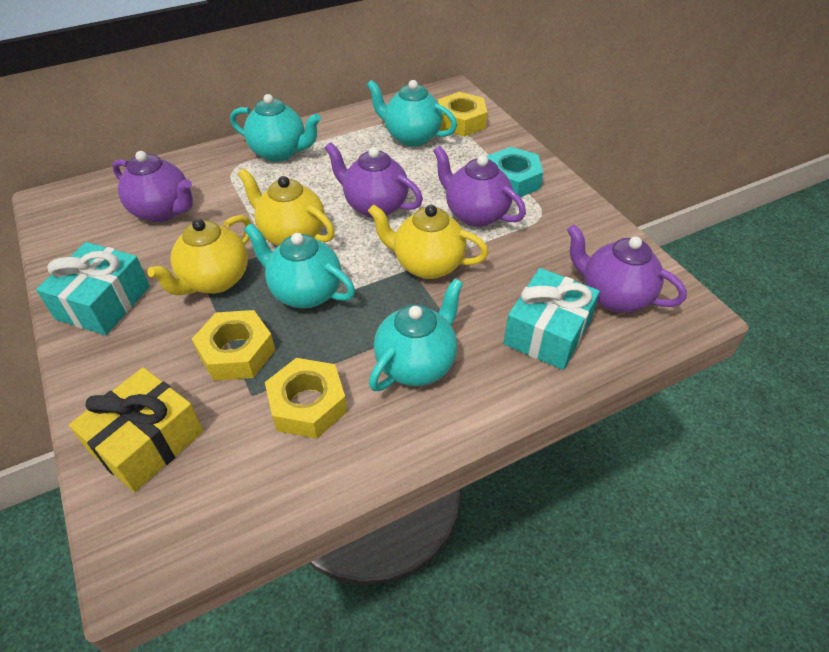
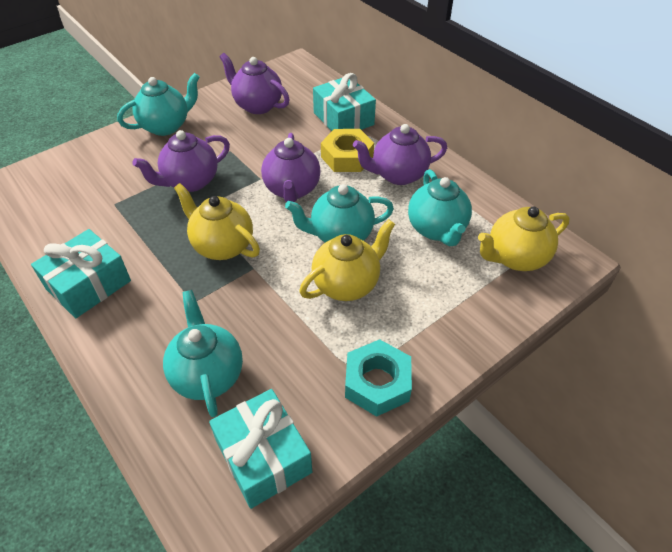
turquoise gift: 2 -> 3
yellow gift: 1 -> 0
yellow nut: 3 -> 1

